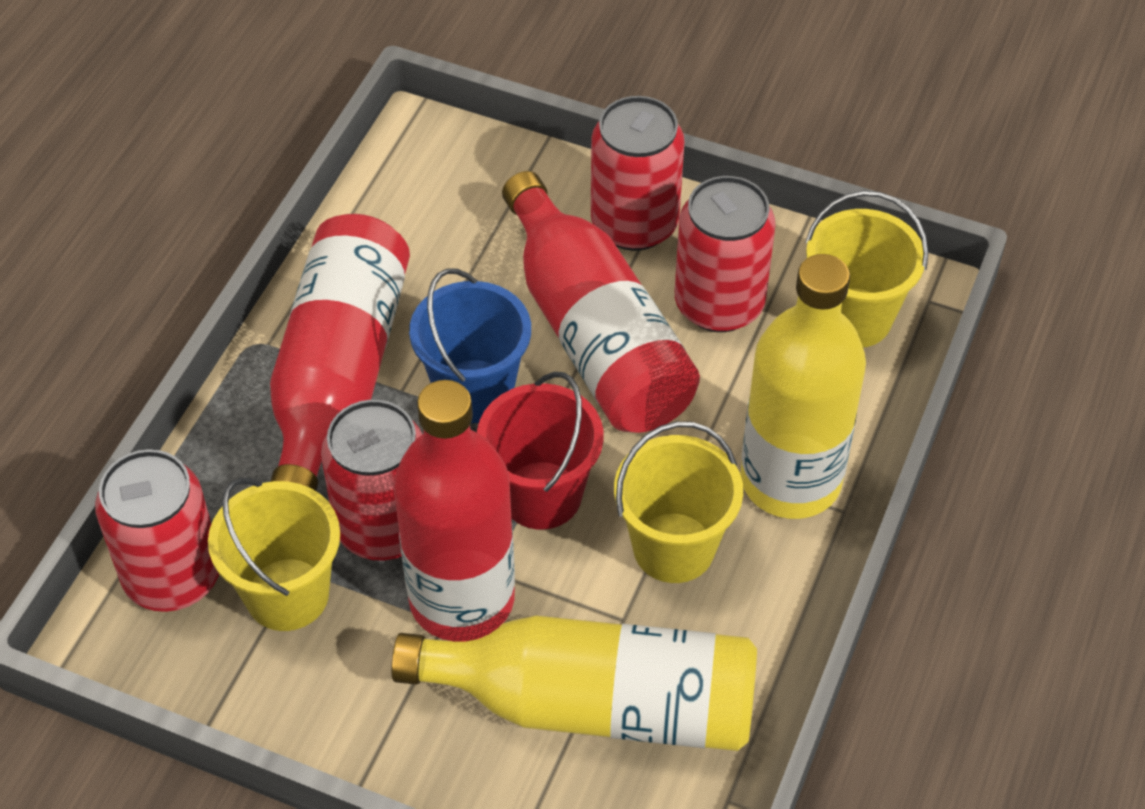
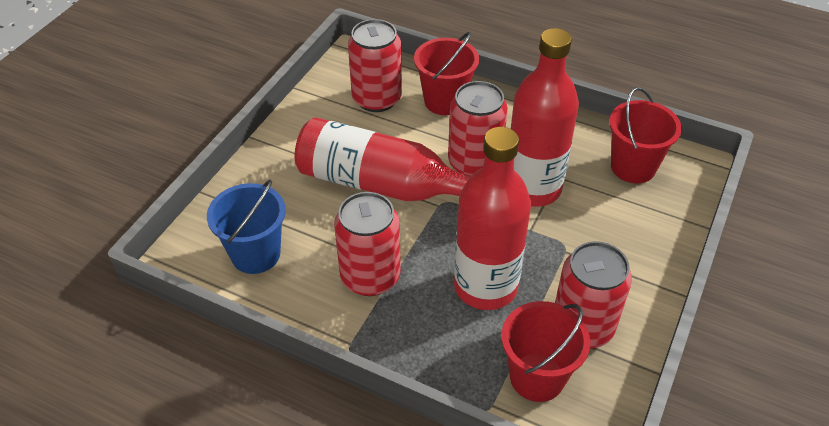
red bucket: 1 -> 3
yellow bottle: 2 -> 0
yellow bucket: 3 -> 0

